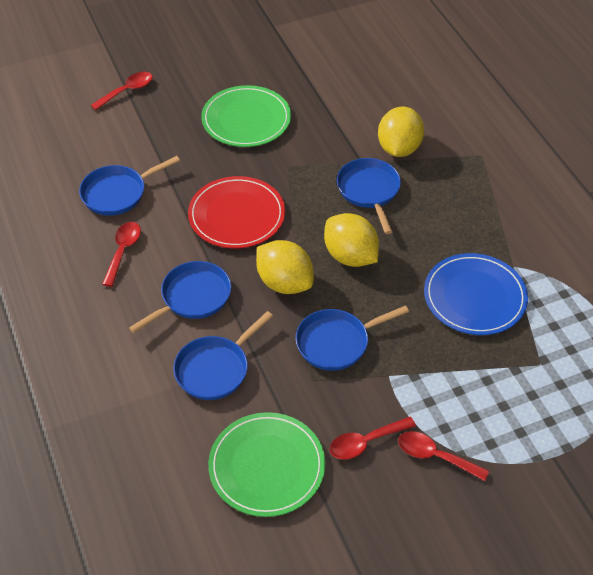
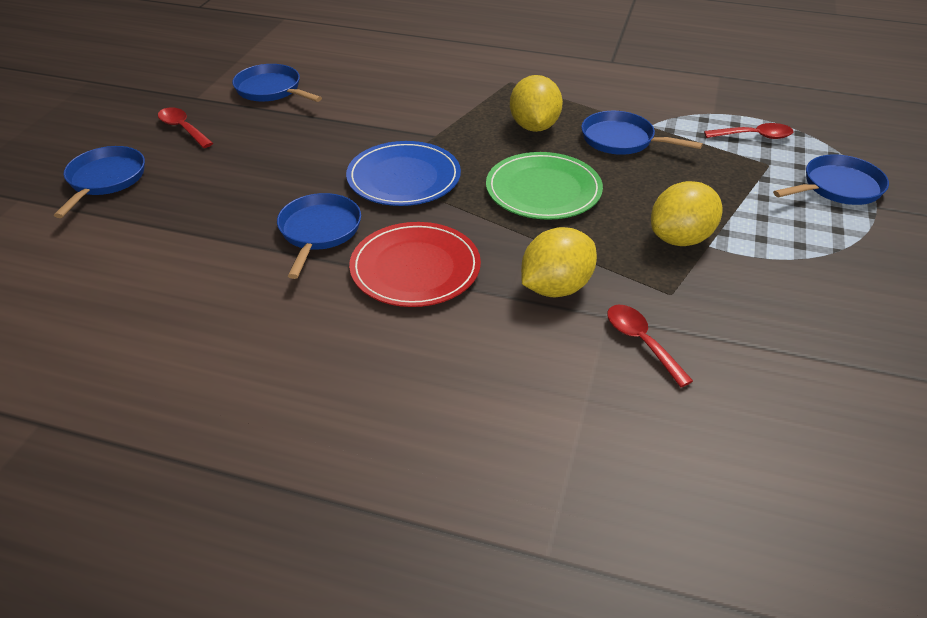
green plate: 2 -> 1
red spoon: 4 -> 3

